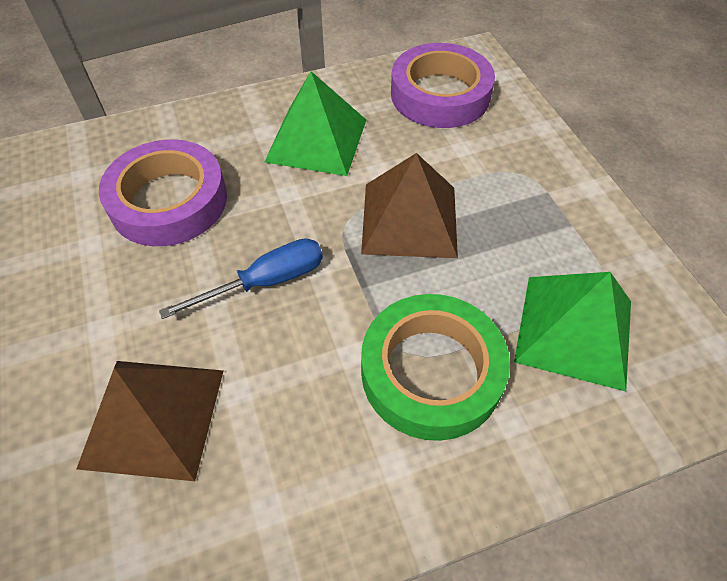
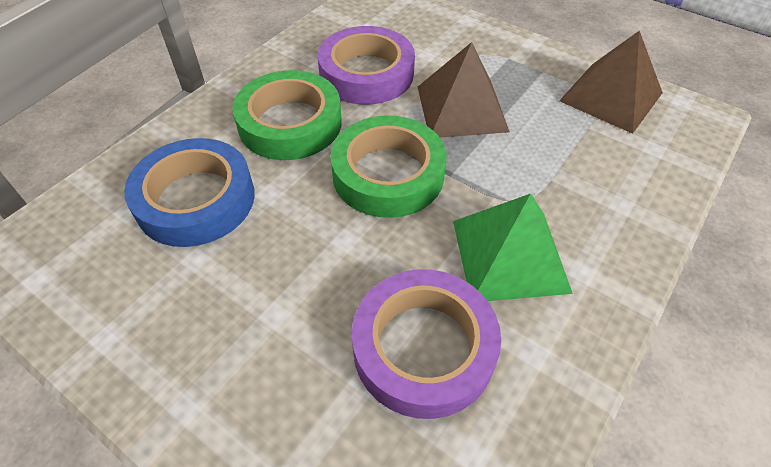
blue screwdriver: 1 -> 0
blue tape: 0 -> 1
green pyramid: 2 -> 1
green tape: 1 -> 2

